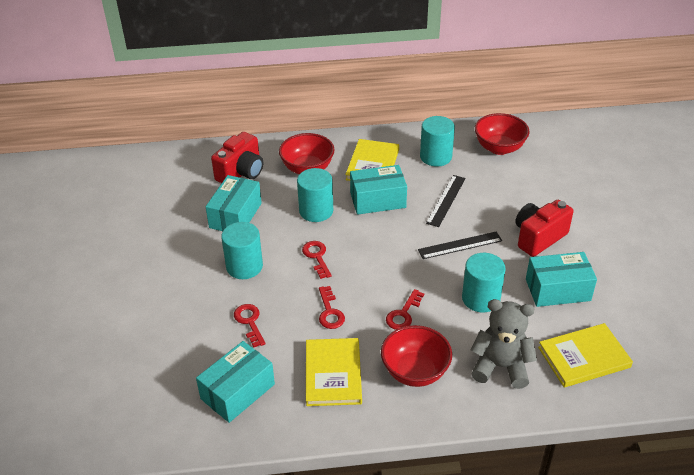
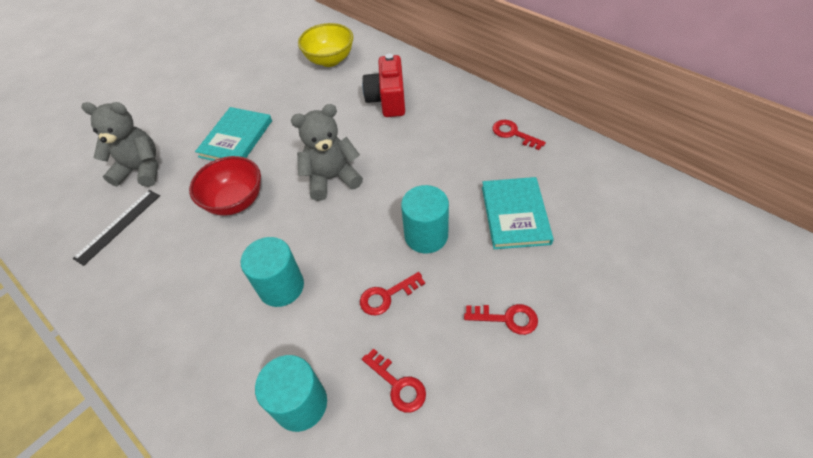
black ruler: 2 -> 1
grey teddy bear: 1 -> 2
red bowl: 3 -> 1
red camera: 2 -> 1
turquoise book: 0 -> 2
turquoise box: 4 -> 0
turquoise cylinder: 4 -> 3
yellow book: 3 -> 0
yellow bowl: 0 -> 1

